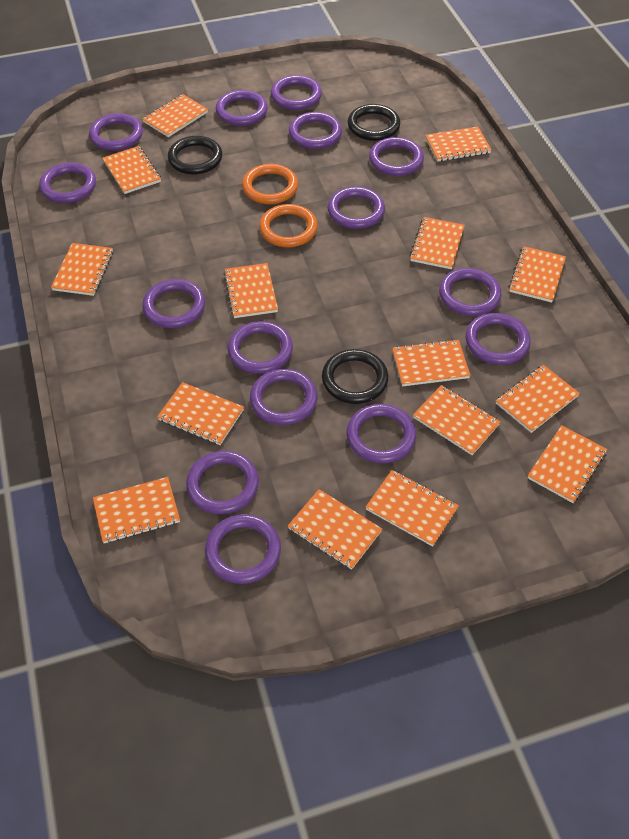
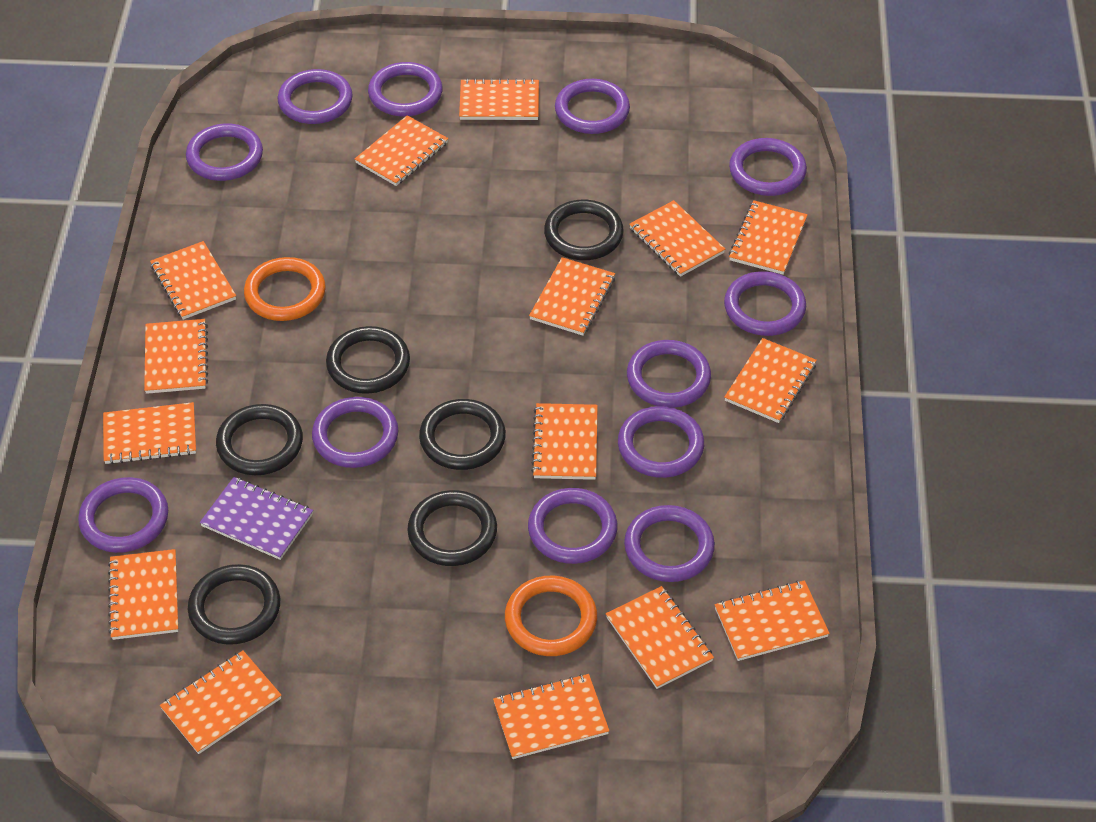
black ring: 3 -> 6
purple notebook: 0 -> 1
purple ring: 15 -> 12

